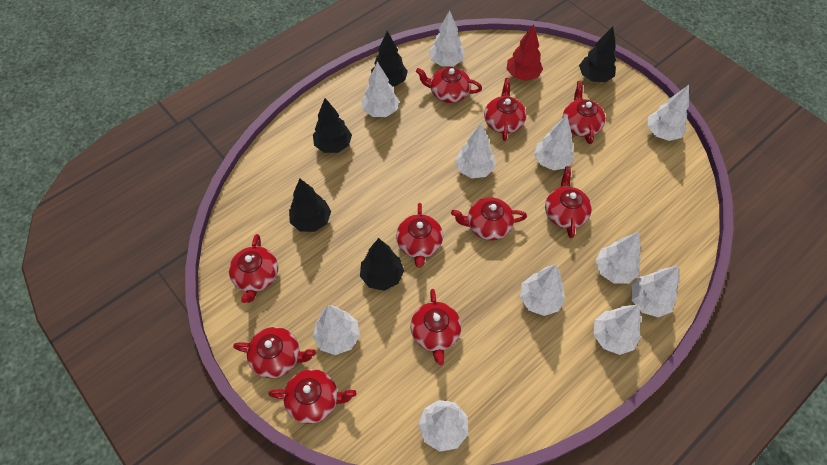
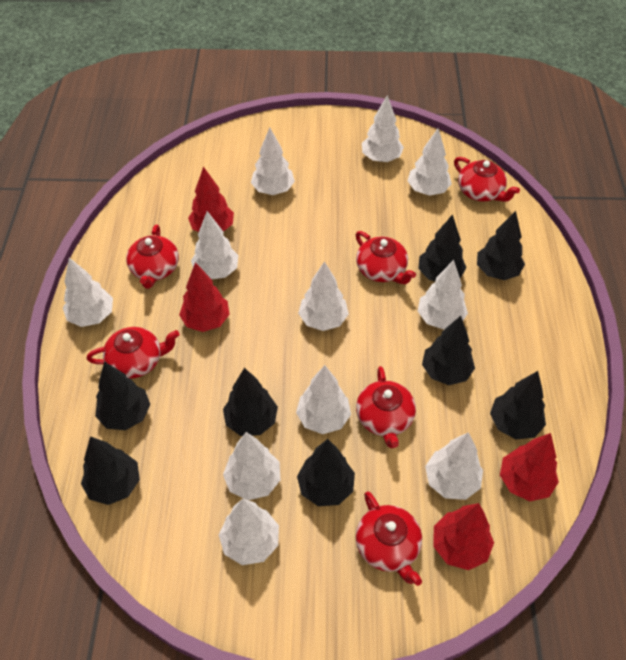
black tree: 5 -> 8
red teapot: 10 -> 6
red tree: 1 -> 4

